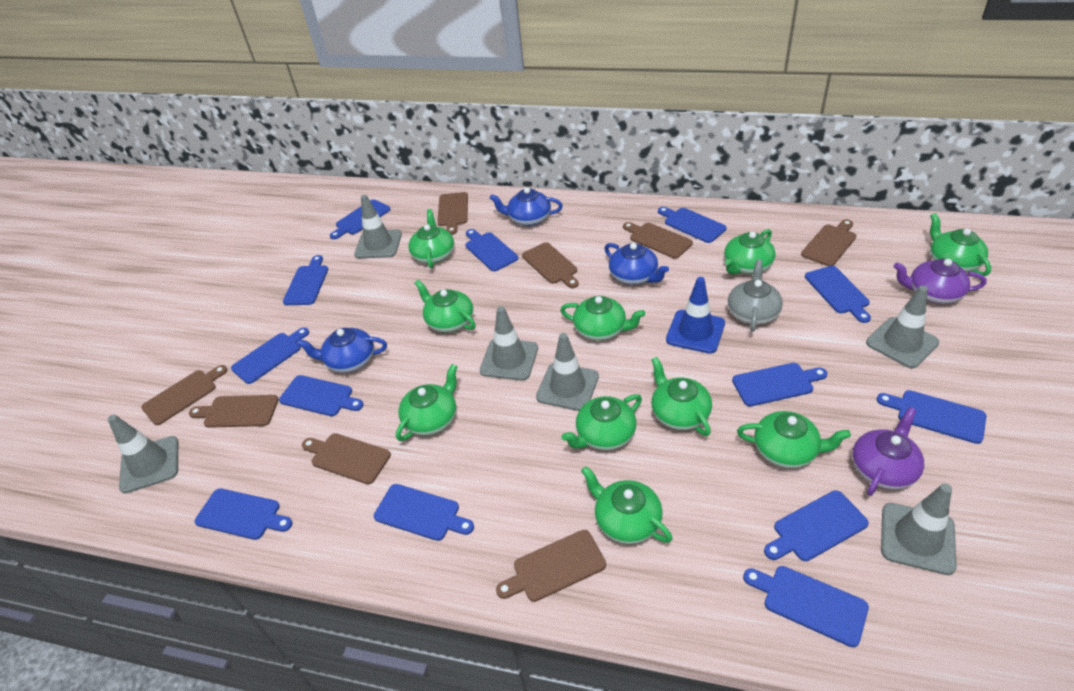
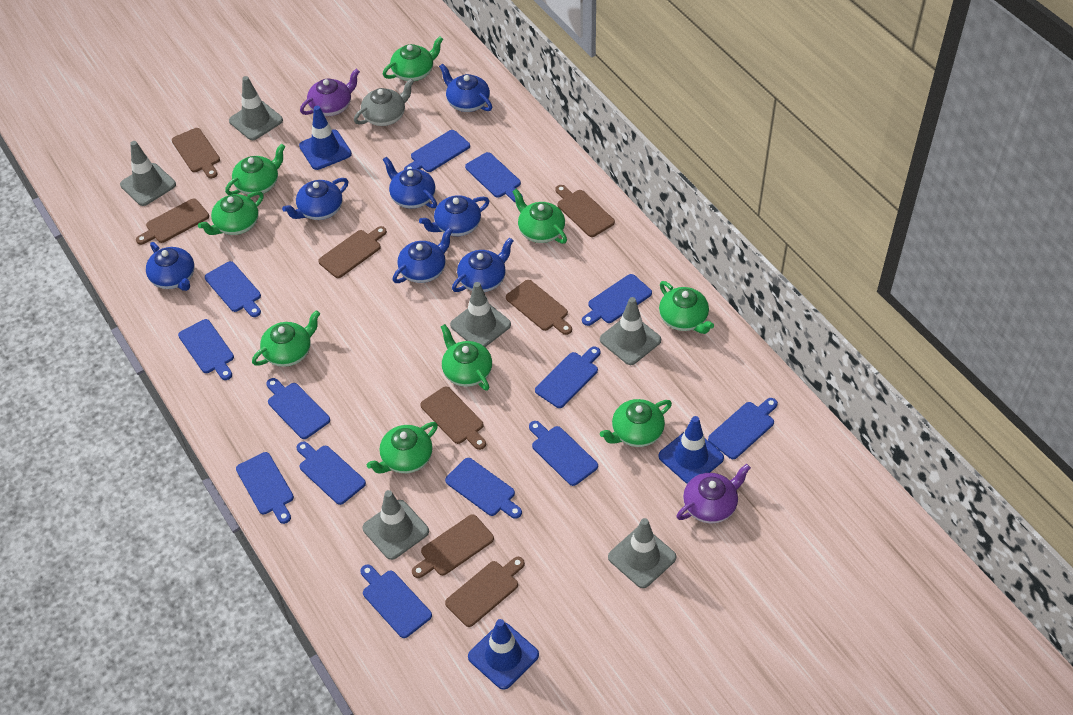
blue teapot: 3 -> 7
blue traffic cone: 1 -> 3
green teapot: 10 -> 9

